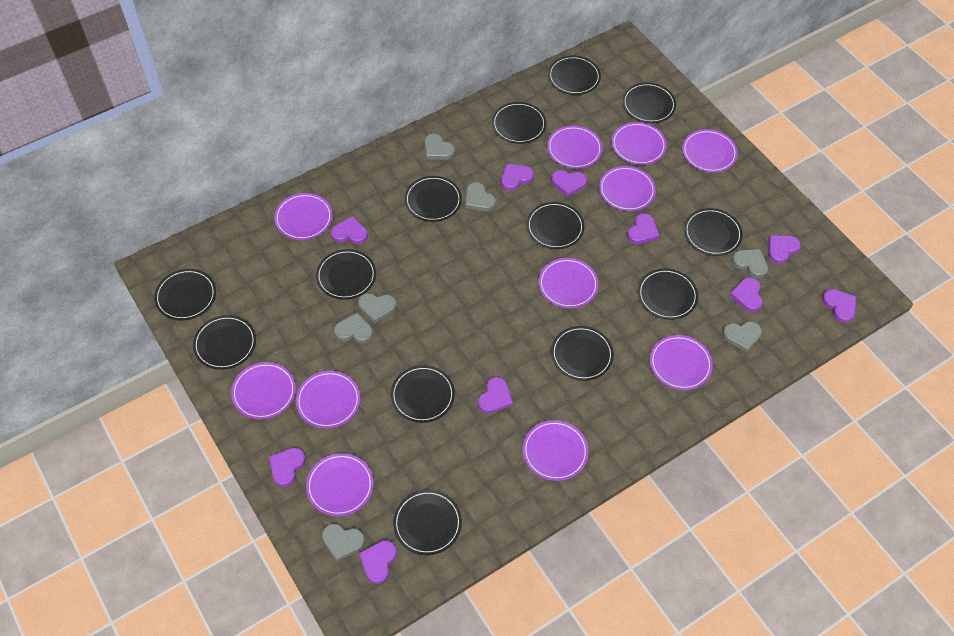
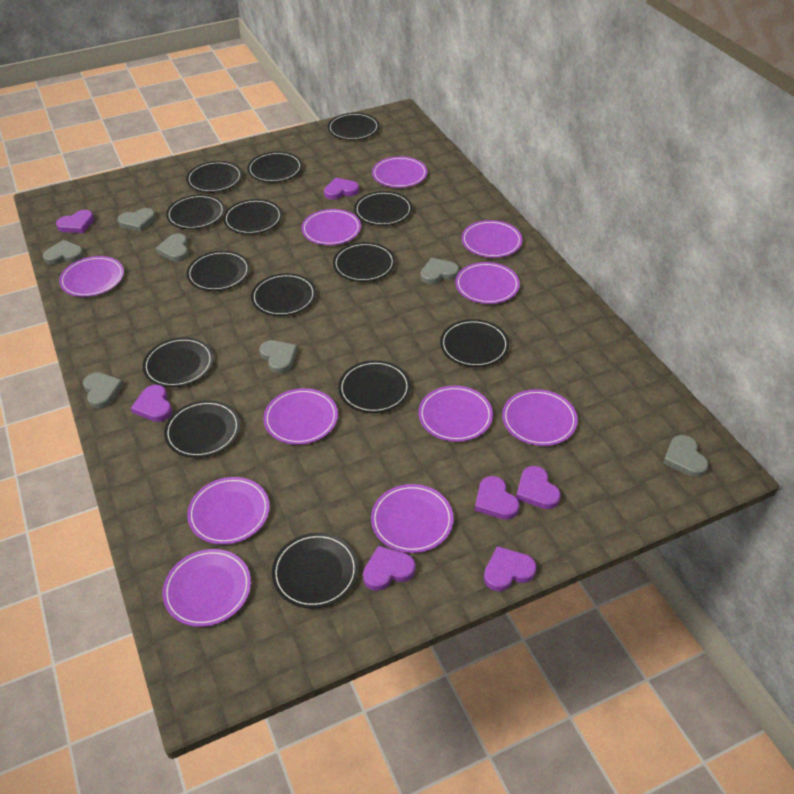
black plate: 13 -> 14
purple heart: 10 -> 7

